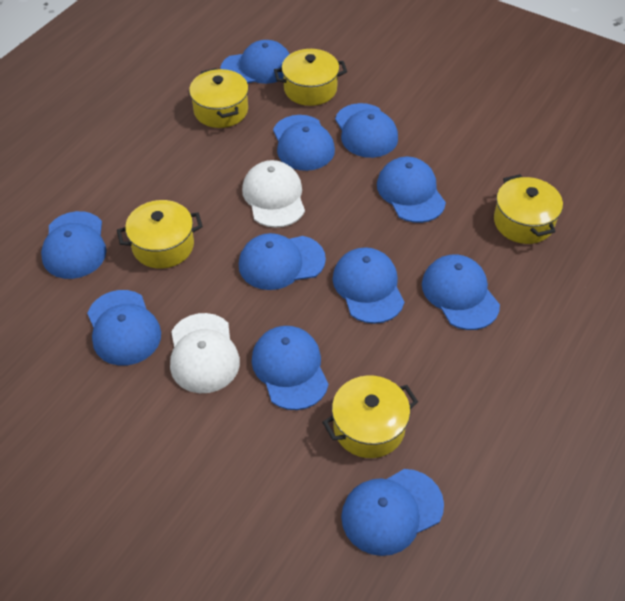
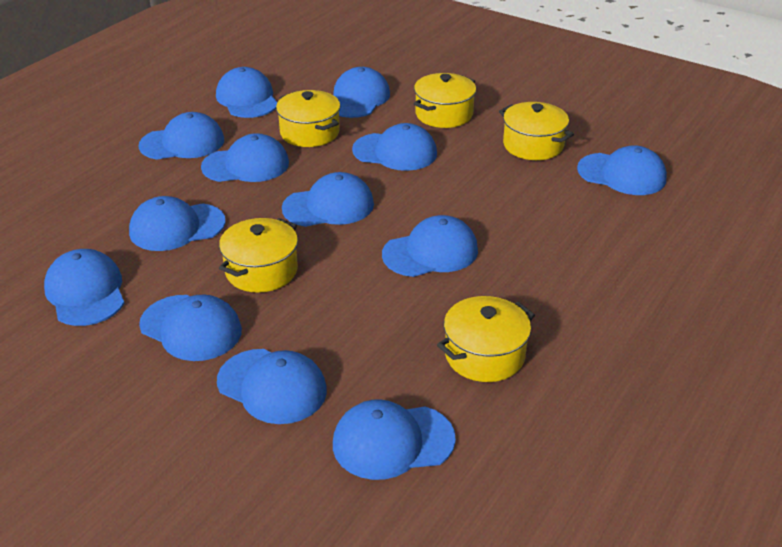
blue cap: 11 -> 13
white cap: 2 -> 0

